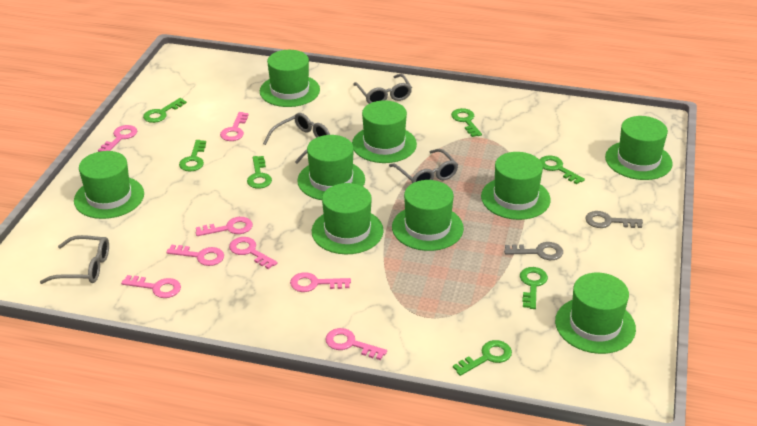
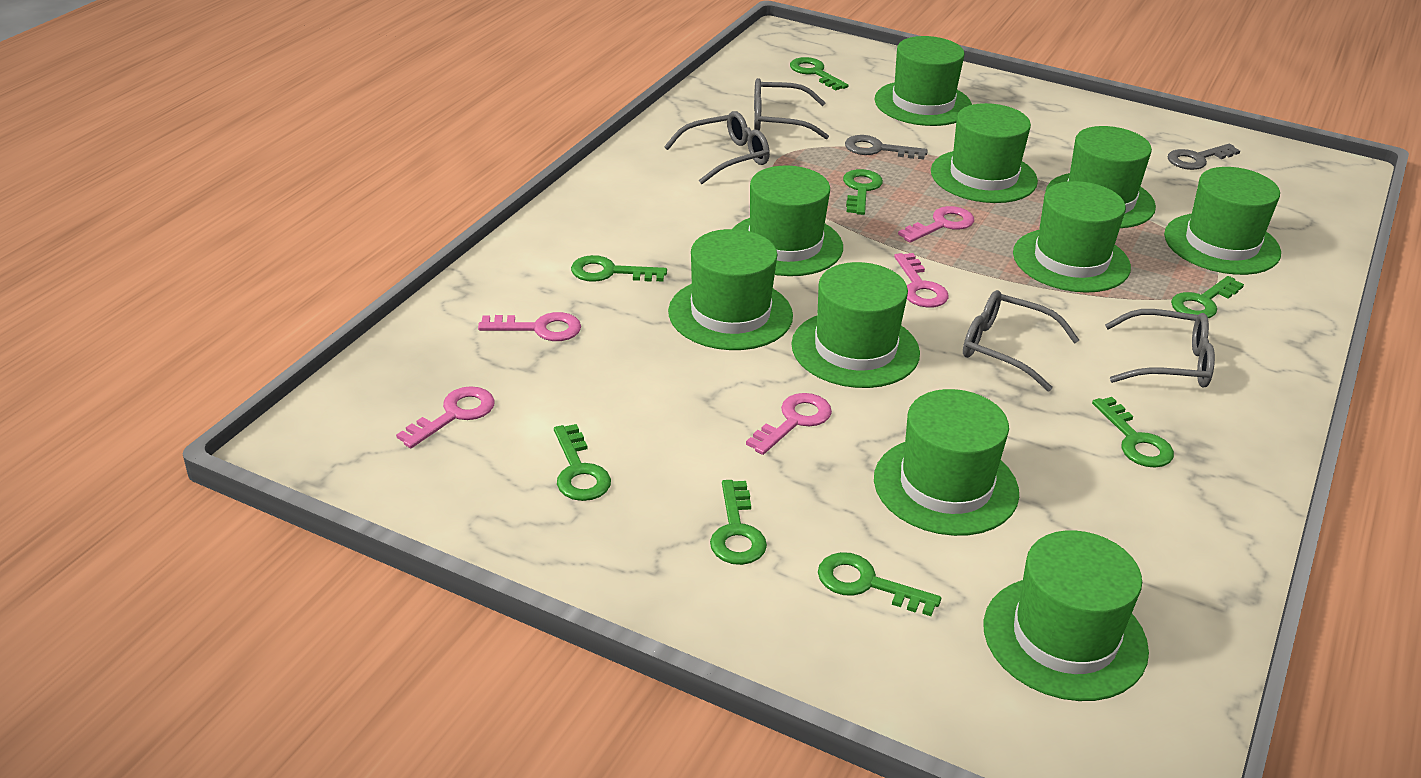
green hat: 9 -> 10
green key: 7 -> 8
pink key: 8 -> 5

